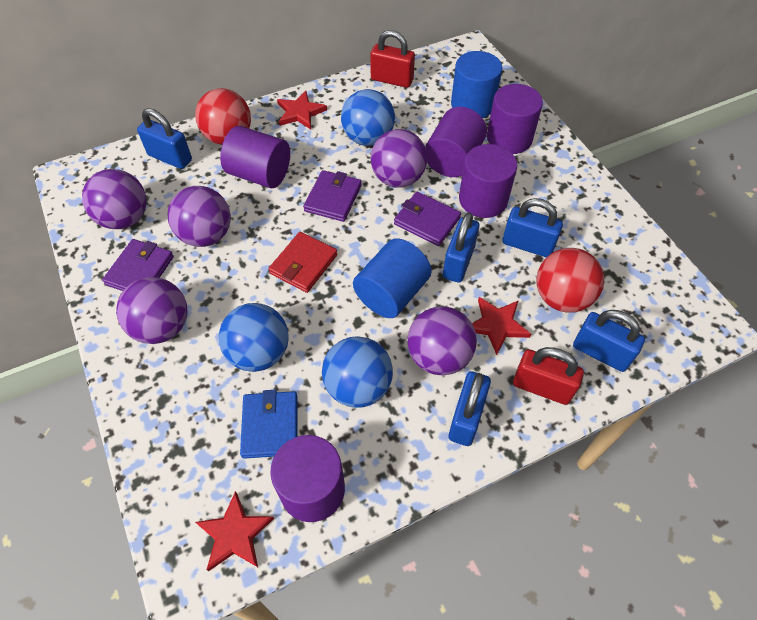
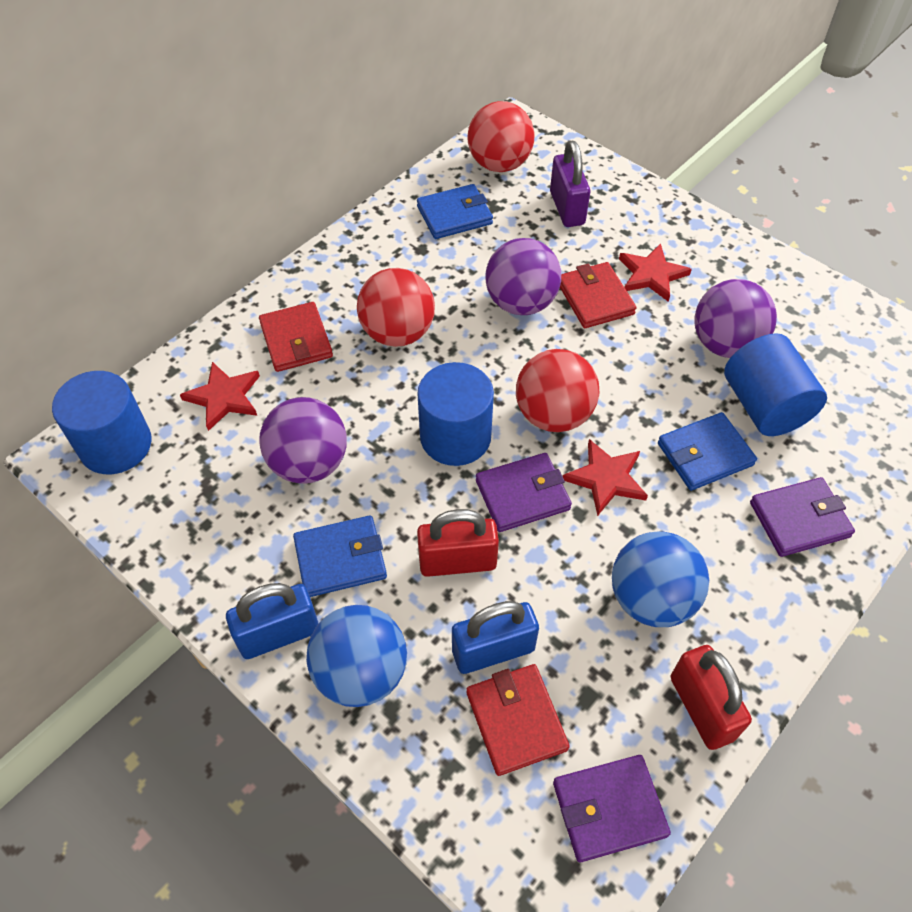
blue ball: 3 -> 2
blue cylinder: 2 -> 3
blue padlock: 5 -> 2
blue wallet: 1 -> 3
purple ball: 5 -> 3
purple cylinder: 5 -> 0
purple padlock: 0 -> 1
red ball: 2 -> 3
red wallet: 1 -> 3

